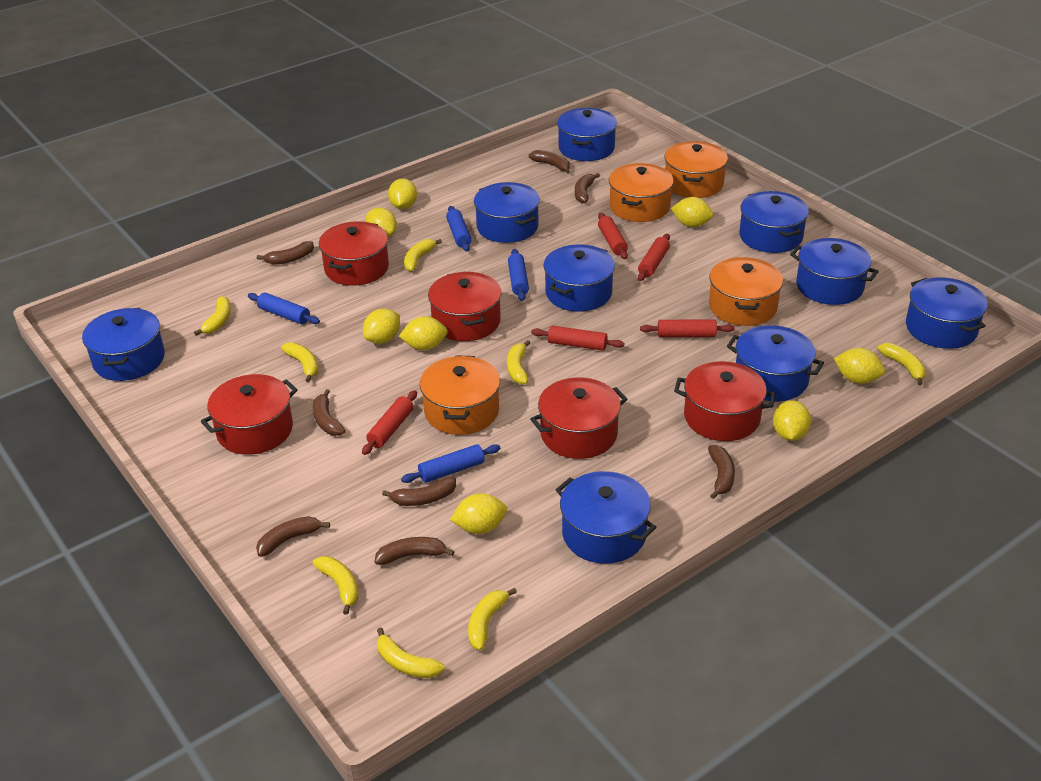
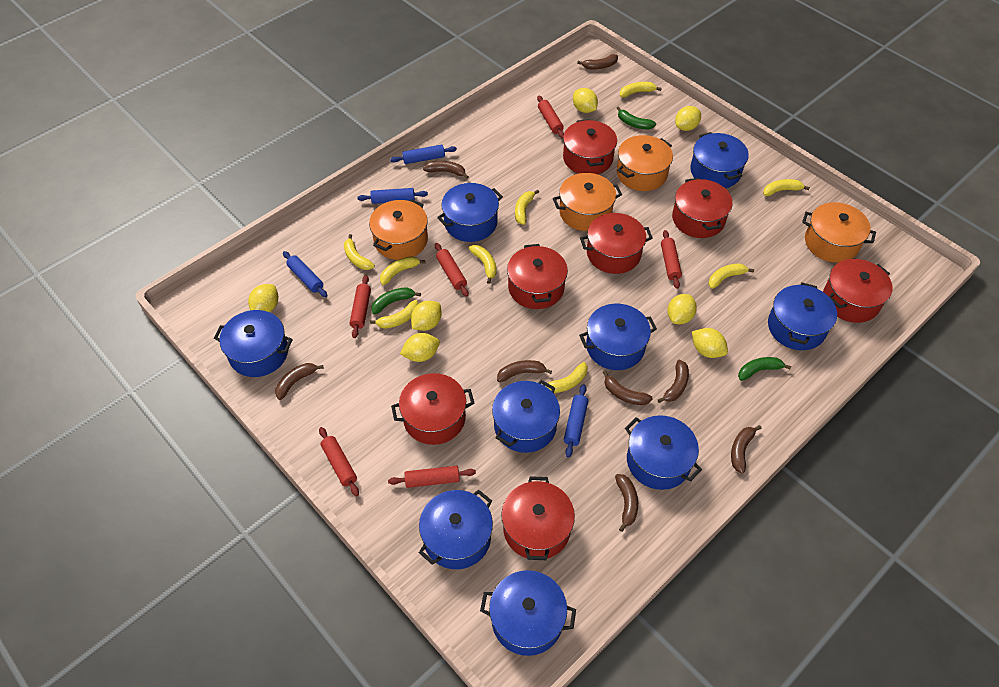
green banana: 0 -> 3
red pot: 5 -> 7
red rolling pin: 5 -> 6
yellow banana: 8 -> 9
yellow lemon: 8 -> 7

